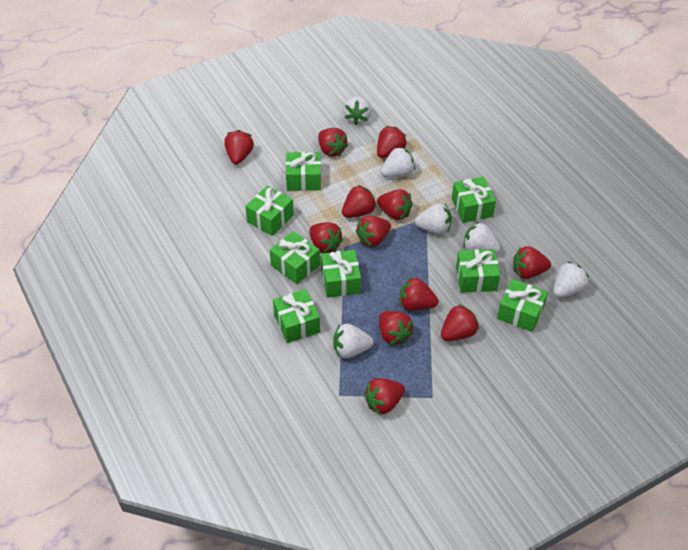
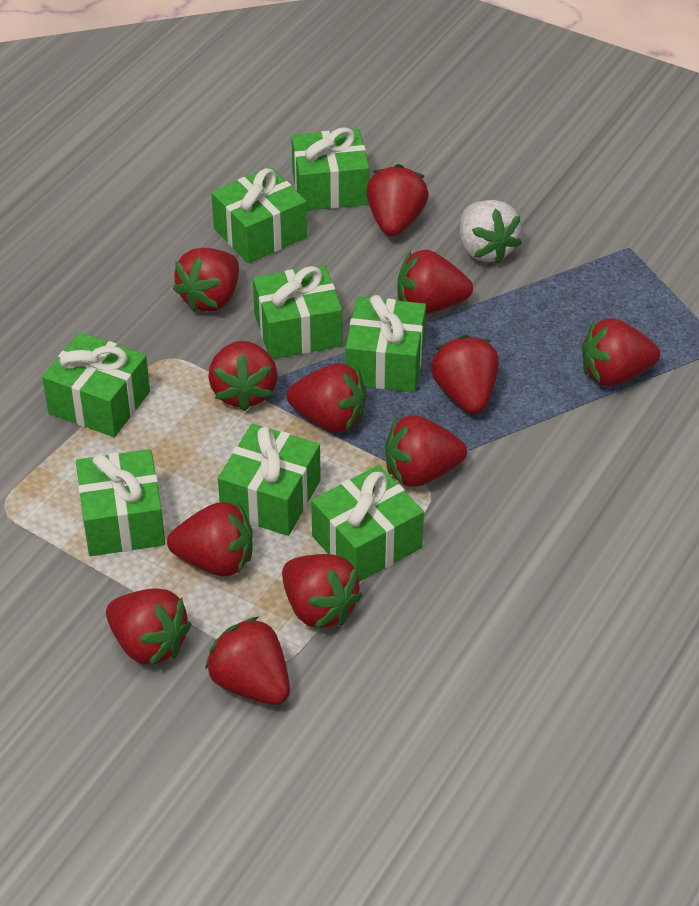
white strawberry: 6 -> 1

